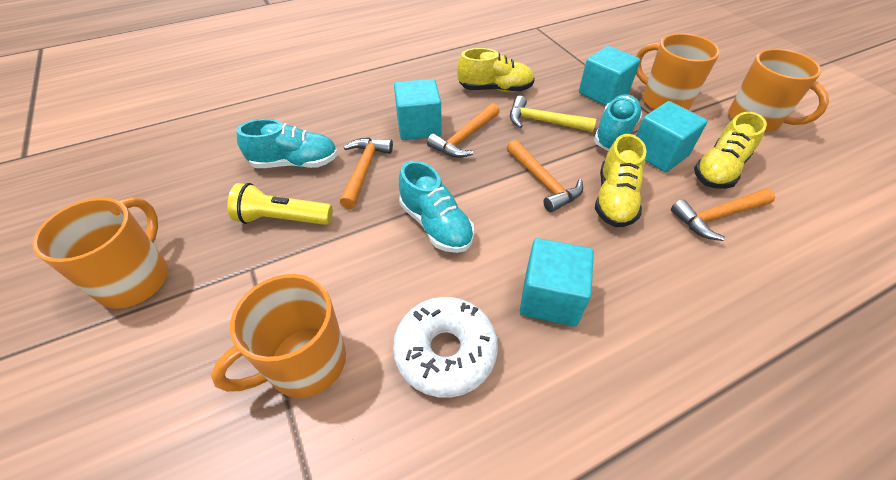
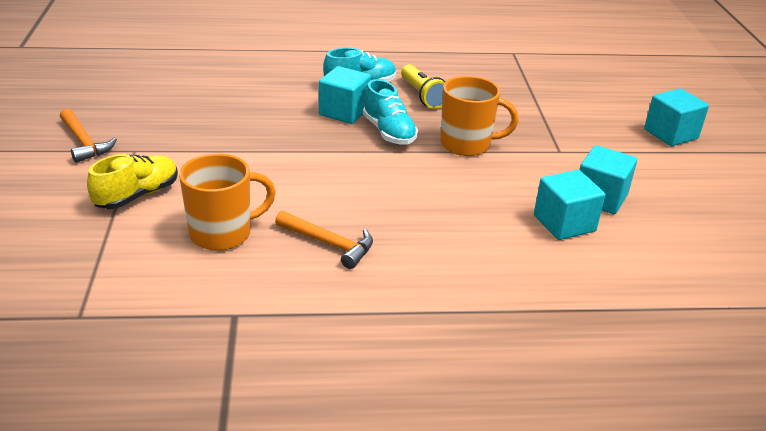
orange hammer: 4 -> 2
orange mug: 4 -> 2
turquoise shoe: 3 -> 2
white donut: 1 -> 0
yellow hammer: 1 -> 0
yellow shoe: 3 -> 1

